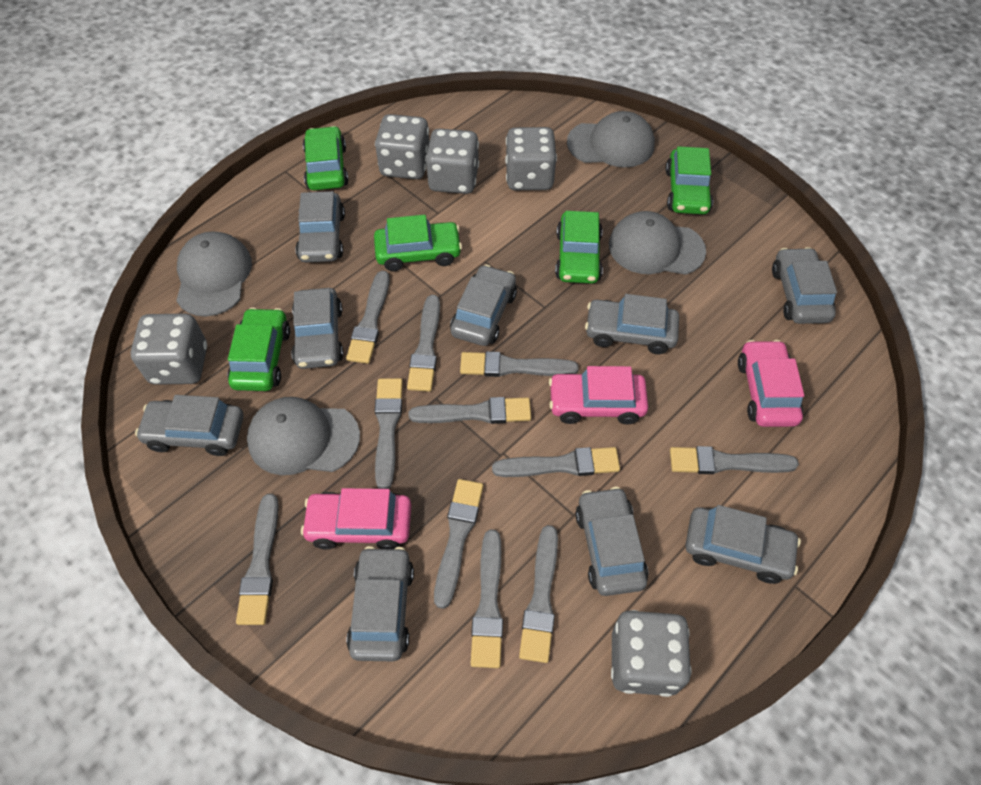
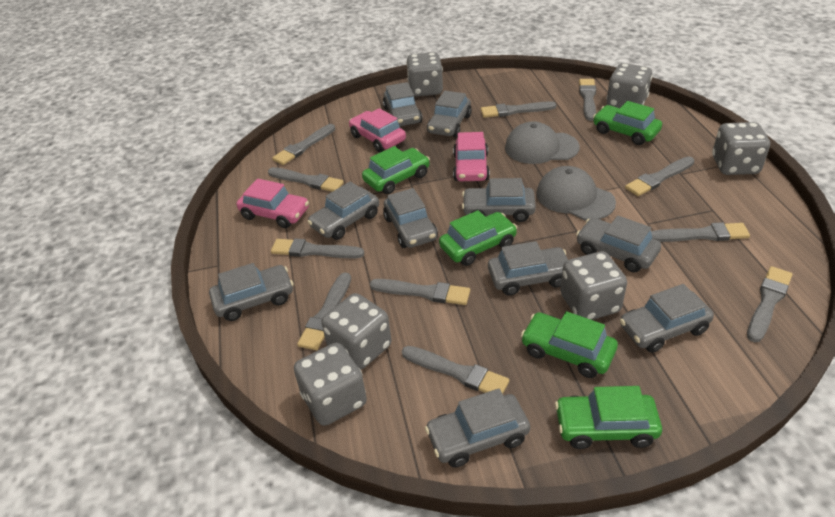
grey cap: 4 -> 2
grey car: 9 -> 10
grey dice: 5 -> 6

